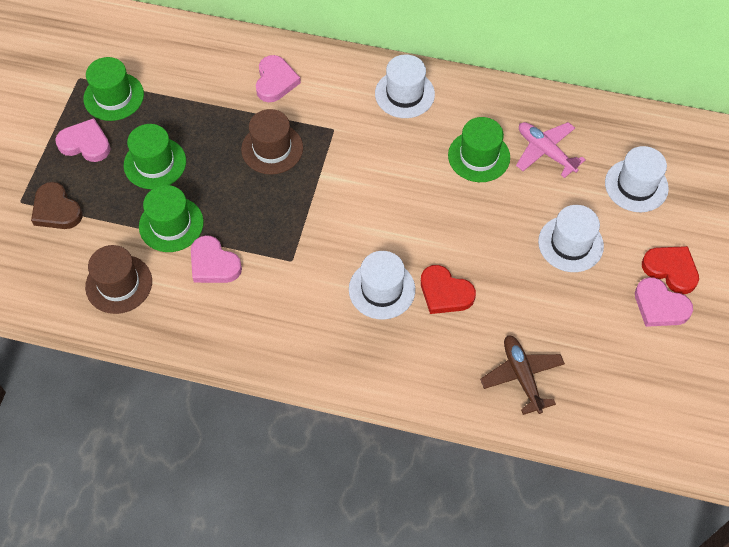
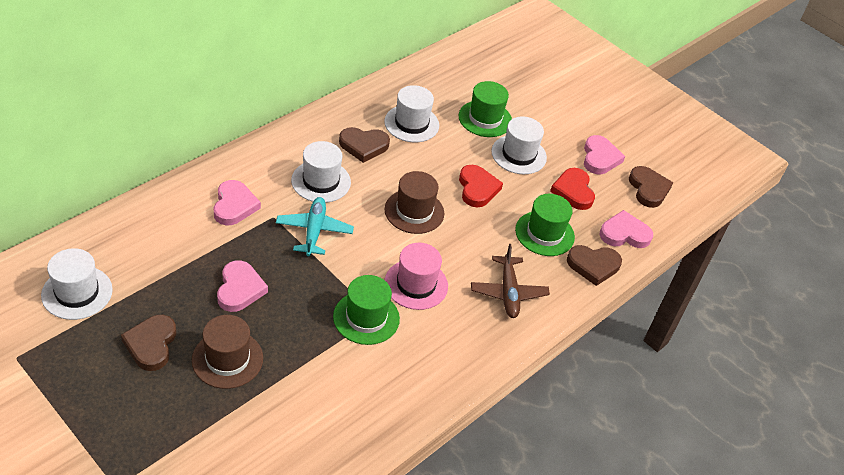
brown heart: 1 -> 4
green hat: 4 -> 3
pink hat: 0 -> 1
pink plane: 1 -> 0
turquoise plane: 0 -> 1

